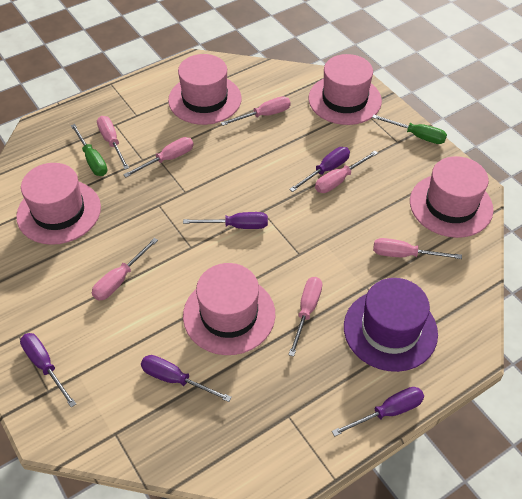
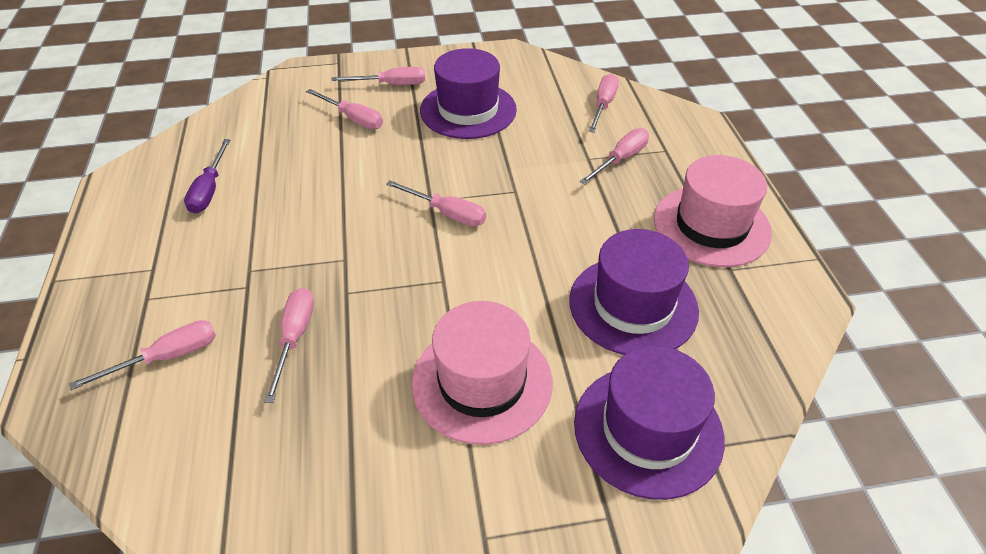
green screwdriver: 2 -> 0
pink hat: 5 -> 2
purple hat: 1 -> 3
purple screwdriver: 5 -> 1

